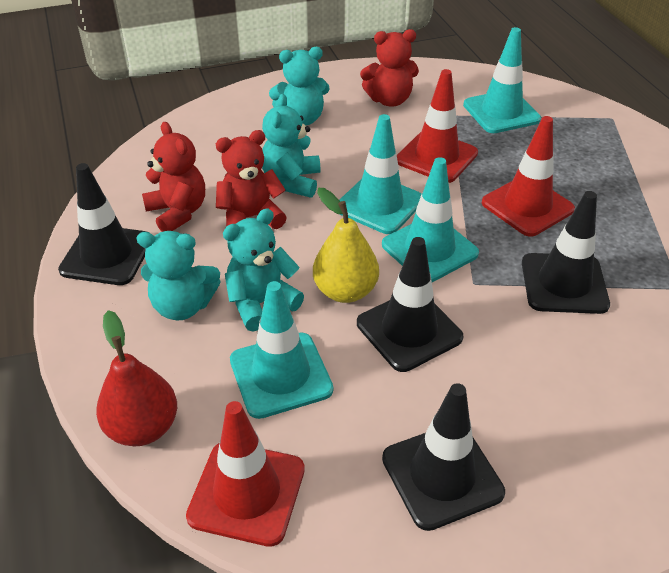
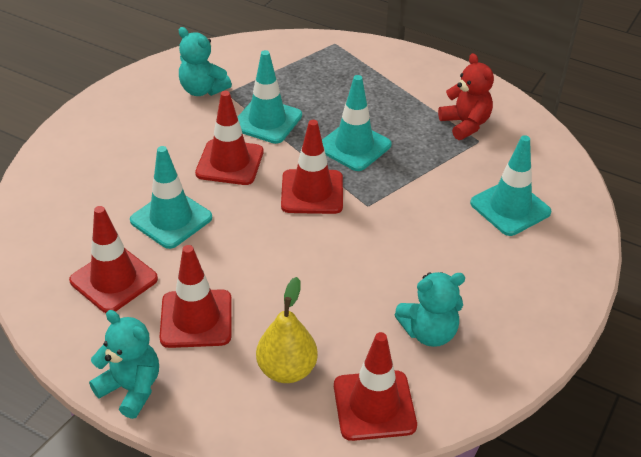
black traffic cone: 4 -> 0
red pear: 1 -> 0
red teddy bear: 3 -> 1
red traffic cone: 3 -> 5
turquoise teddy bear: 4 -> 3

